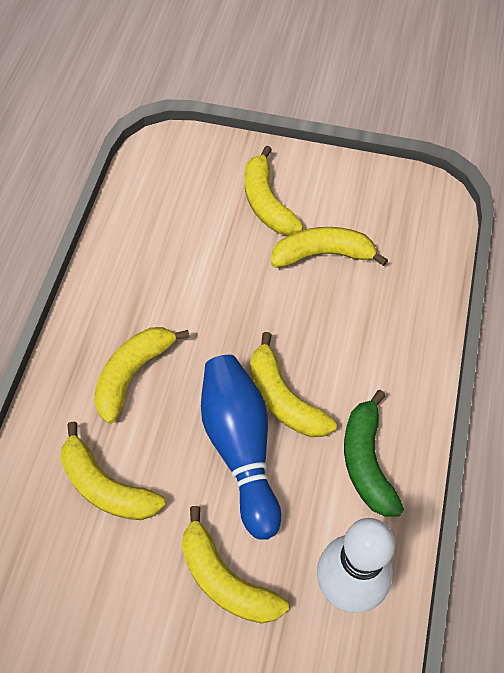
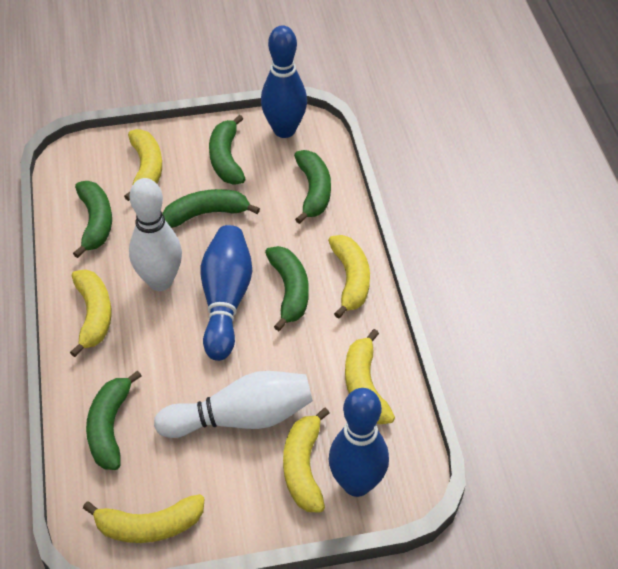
blue bowling pin: 1 -> 3
green banana: 1 -> 6
white bowling pin: 1 -> 2

